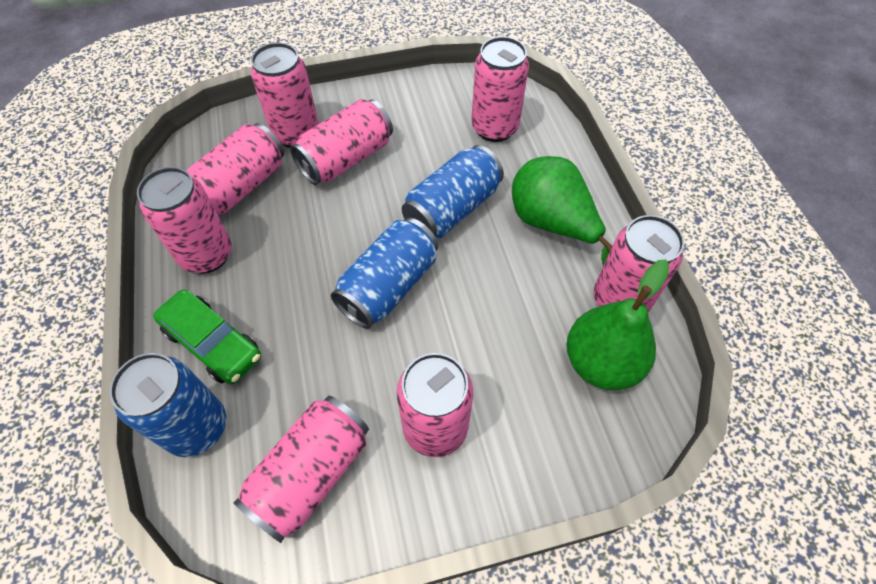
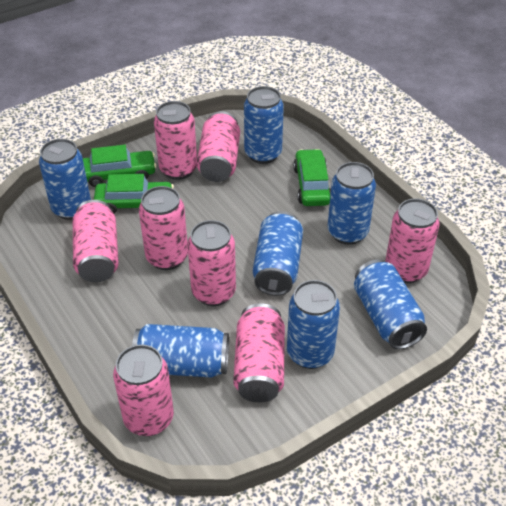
blue can: 3 -> 7
green car: 1 -> 3
green pear: 2 -> 0

